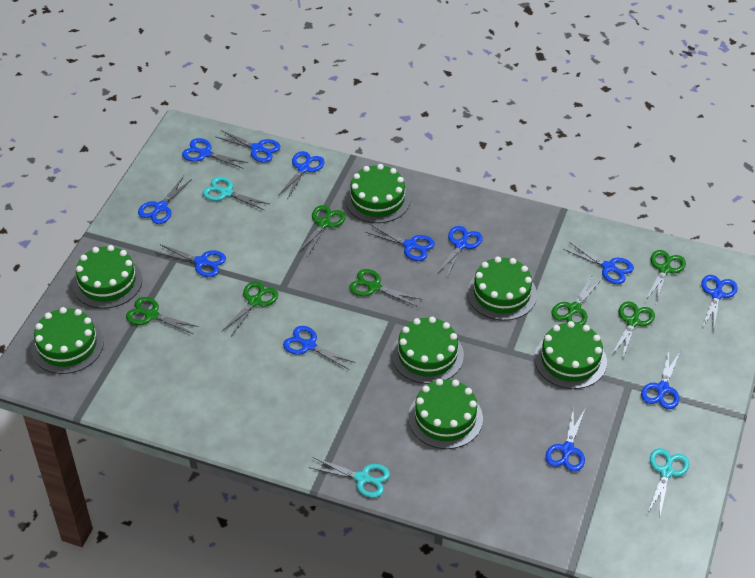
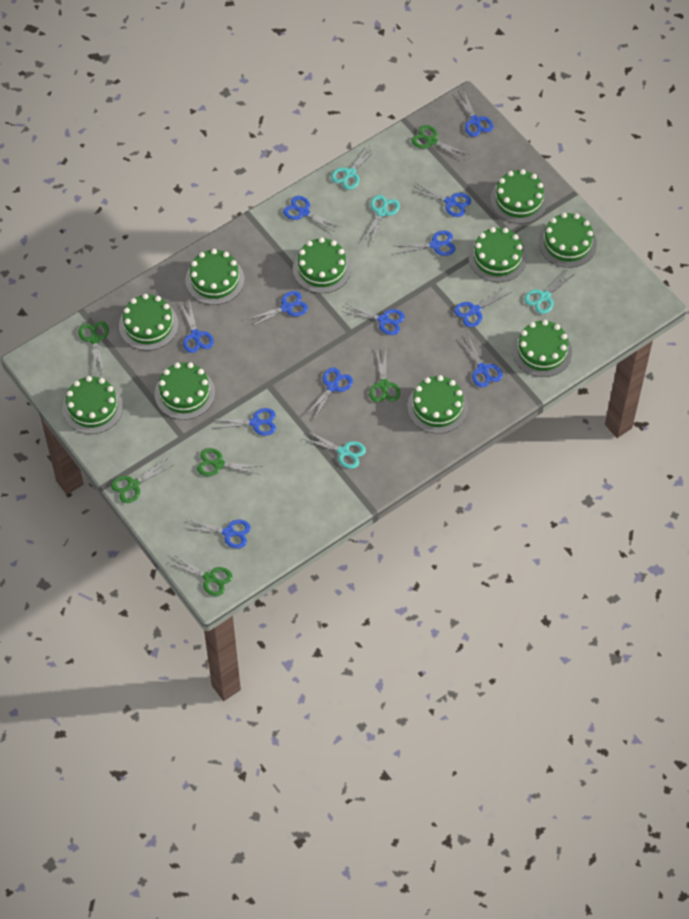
green cake: 7 -> 10
green scissors: 7 -> 6
turquoise scissors: 3 -> 4

